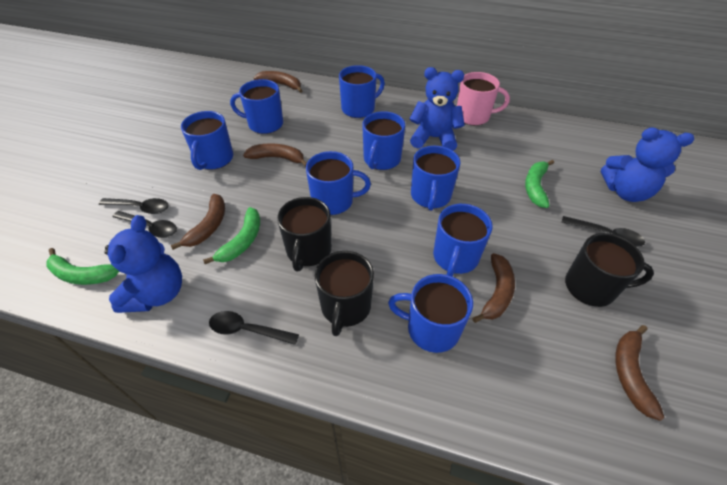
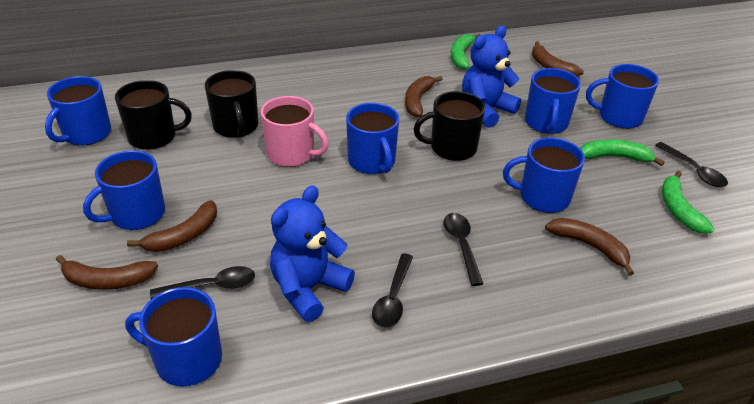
blue mug: 8 -> 7
blue teddy bear: 3 -> 2

